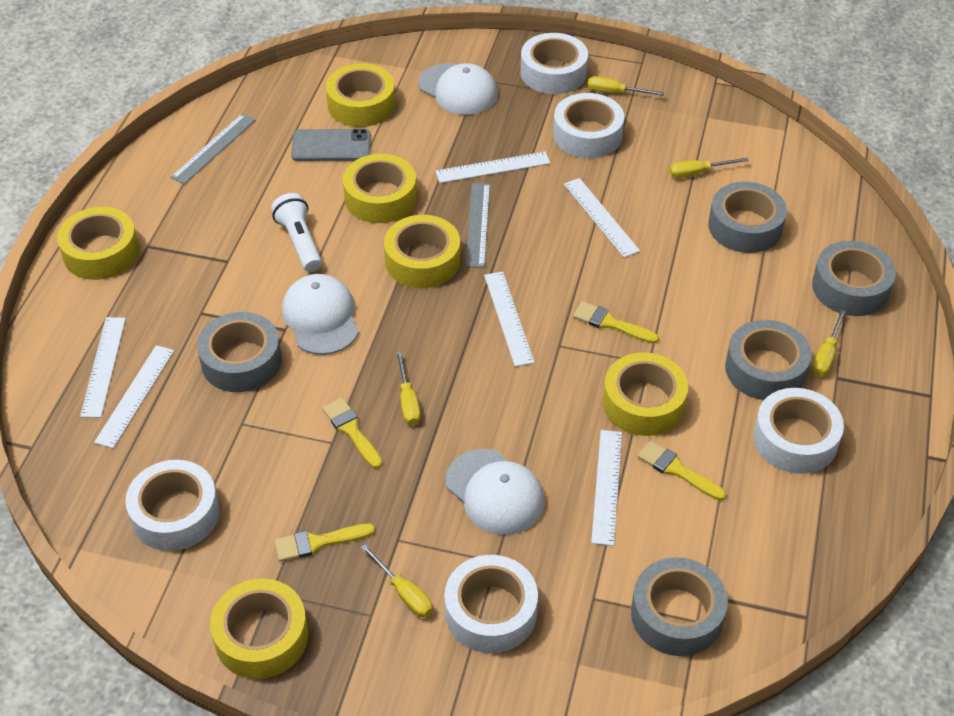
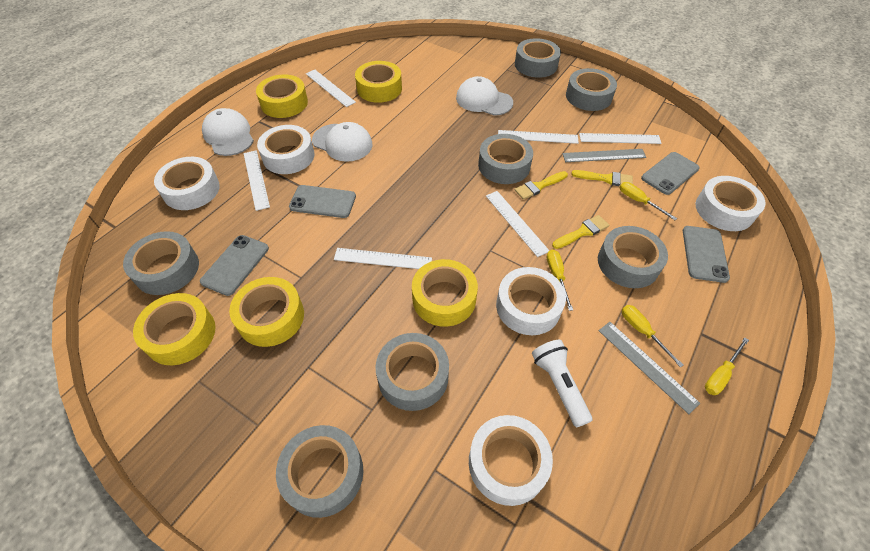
grey phone: 1 -> 4
grey tape: 5 -> 7
yellow brush: 4 -> 3
yellow screwdriver: 5 -> 4
yellow tape: 6 -> 5

